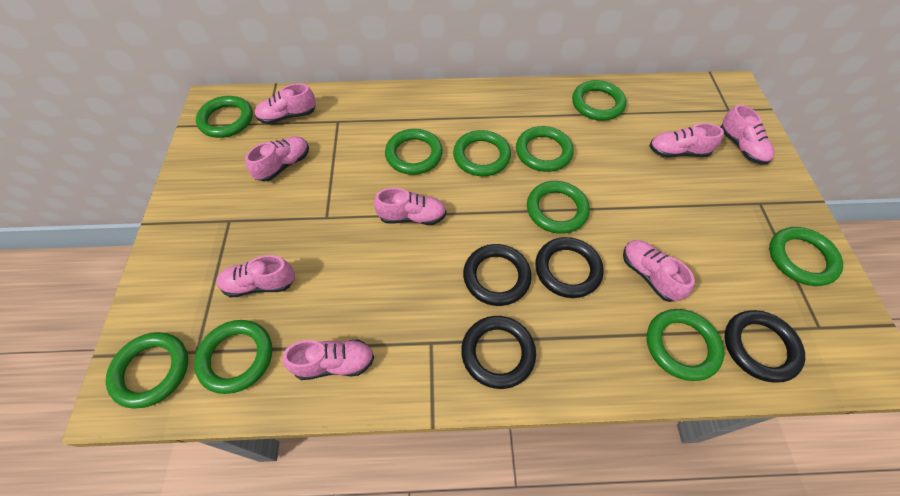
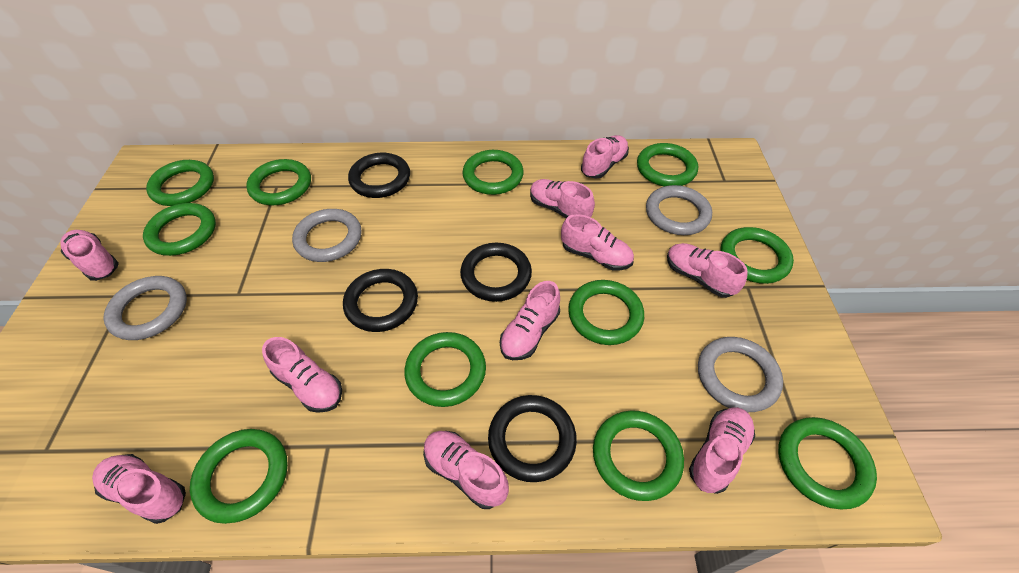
green ring: 10 -> 11
grey ring: 0 -> 4
pink shoe: 8 -> 10

